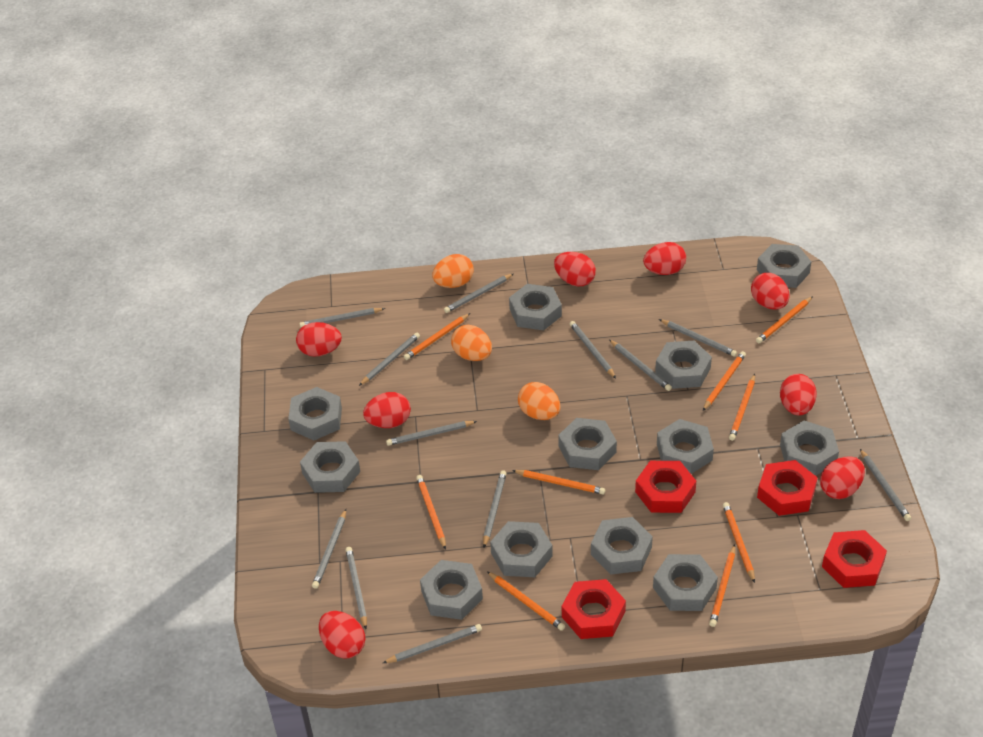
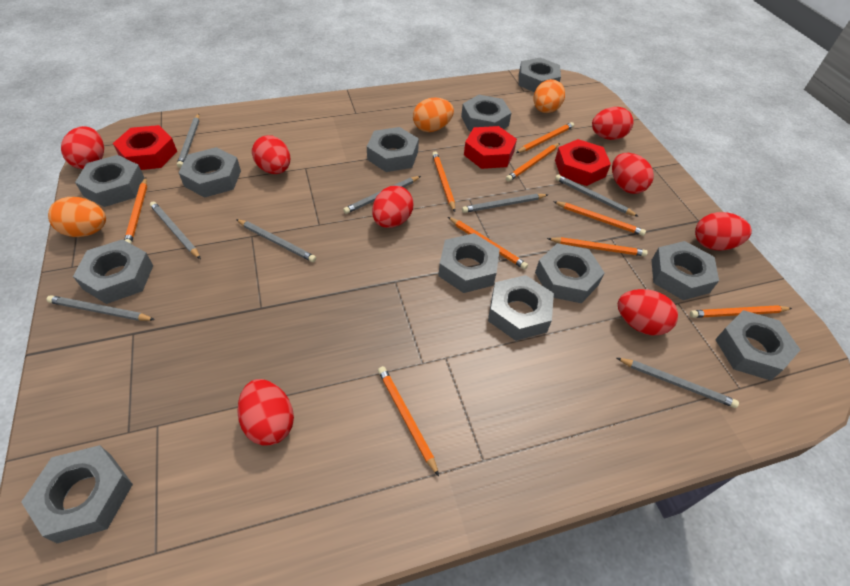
grey pencil: 12 -> 8
red nut: 4 -> 3

